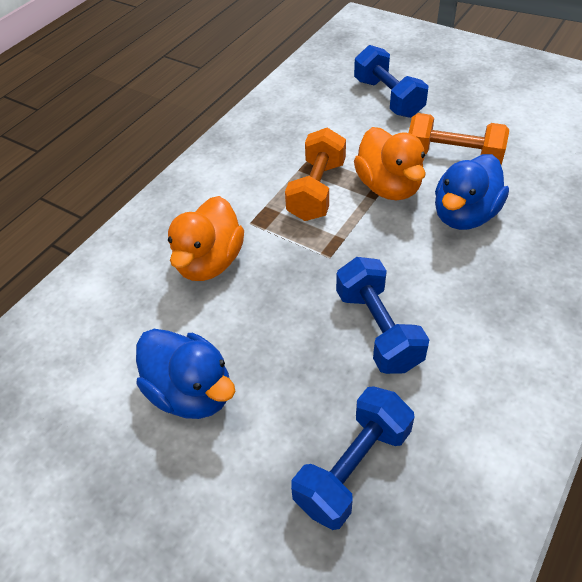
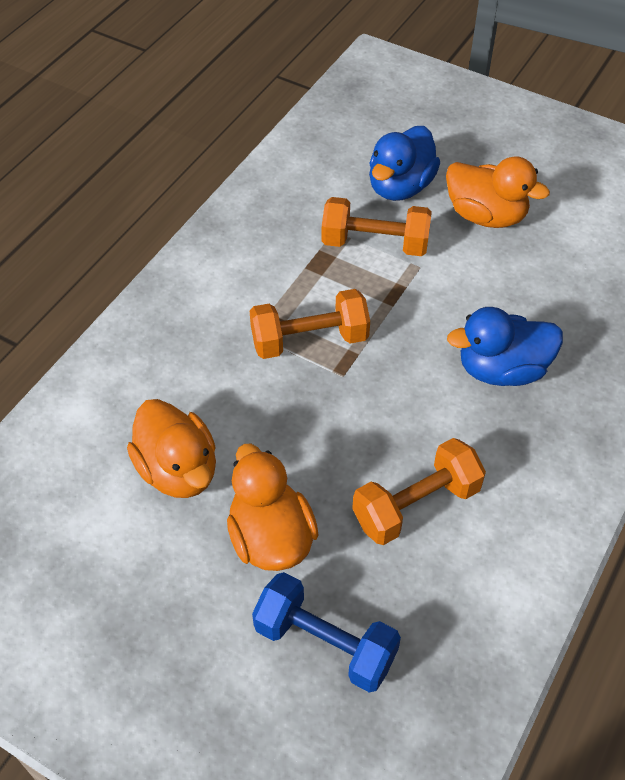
blue dumbbell: 3 -> 1
orange duck: 2 -> 3
orange dumbbell: 2 -> 3

